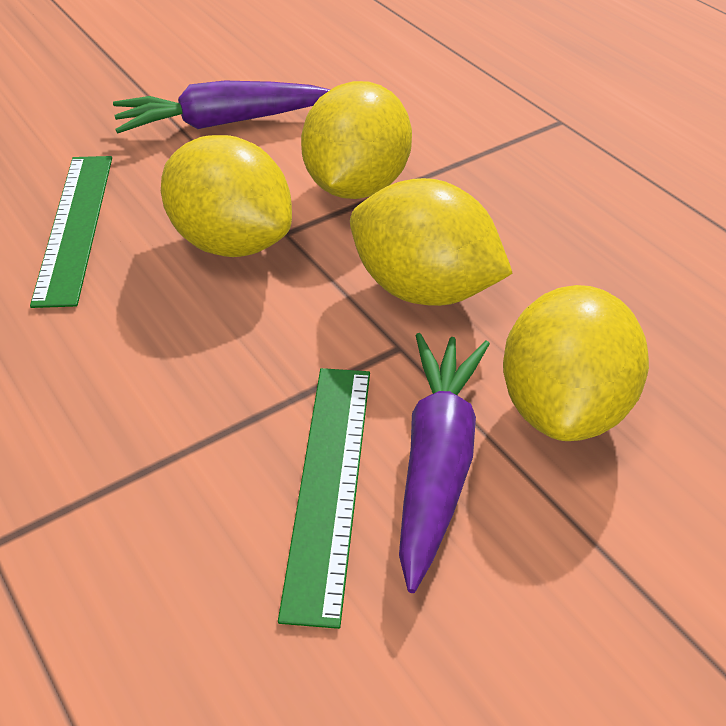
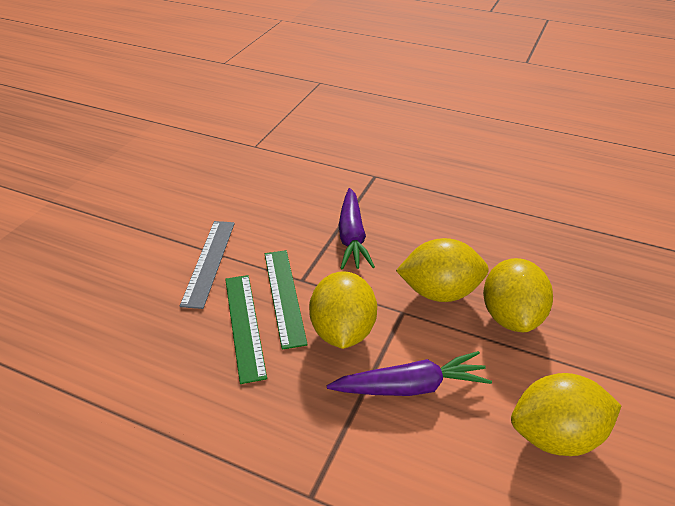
grey ruler: 0 -> 1

